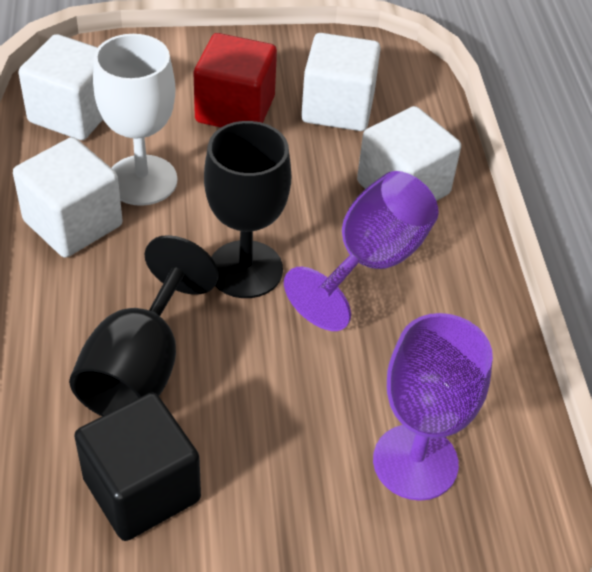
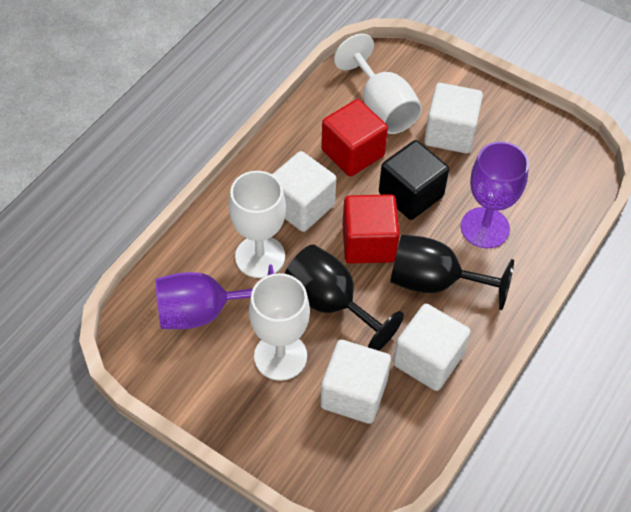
red cube: 1 -> 2
white goblet: 1 -> 3

